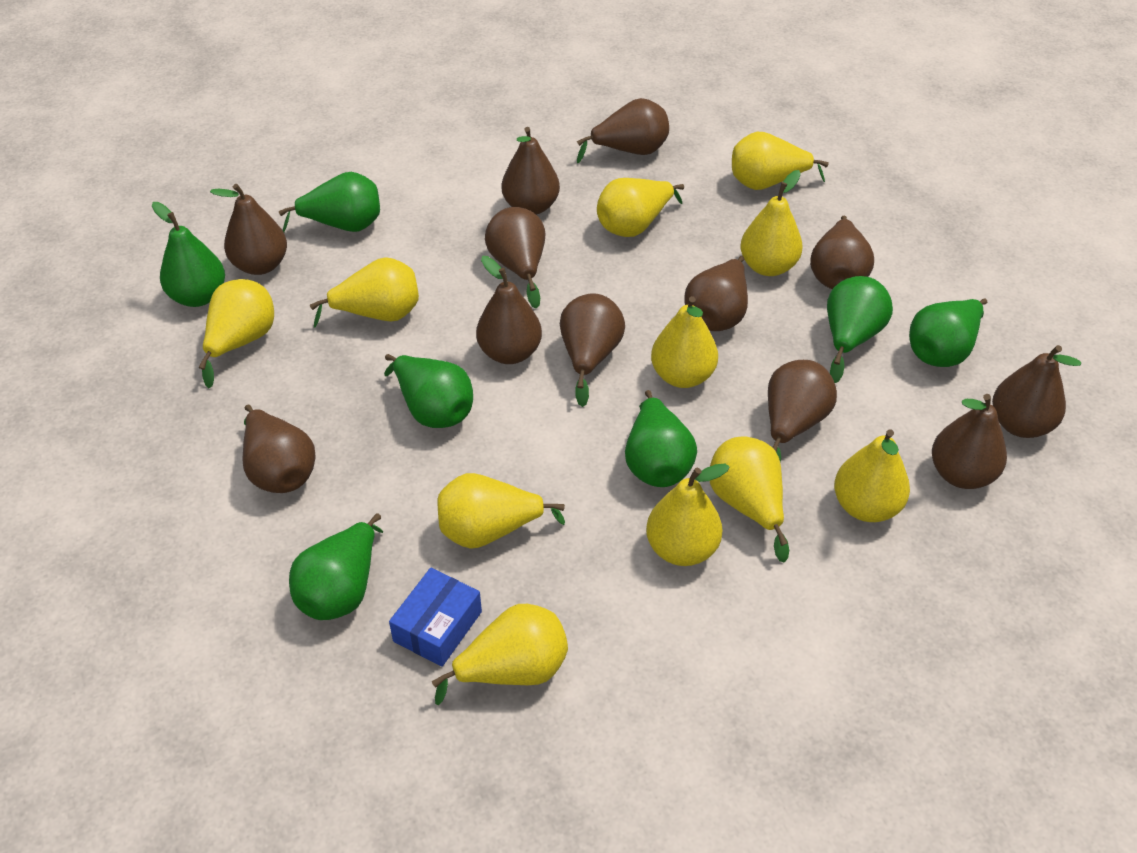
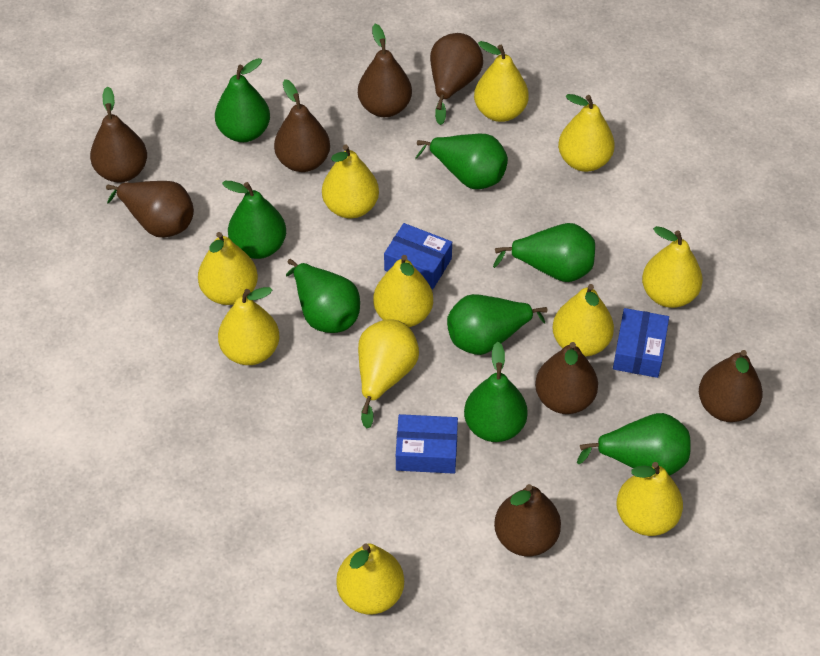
blue box: 1 -> 3
brown pear: 12 -> 8
green pear: 7 -> 8

